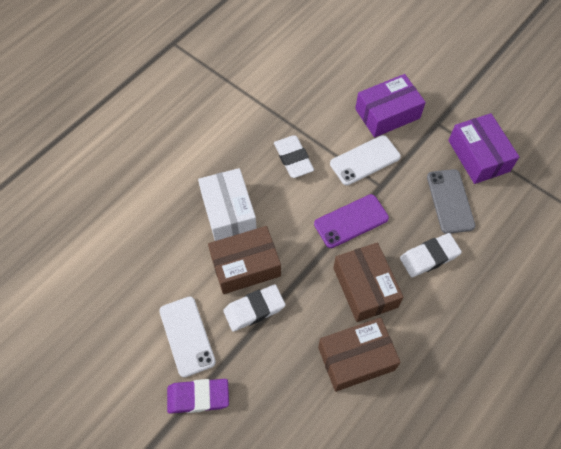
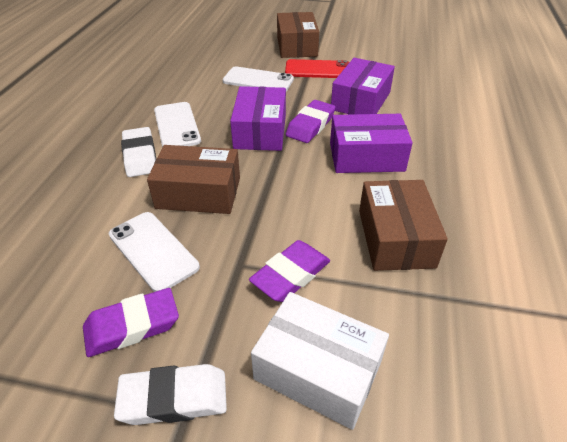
grey phone: 1 -> 0
purple box: 2 -> 3
purple eraser: 1 -> 3
purple phone: 1 -> 0
red phone: 0 -> 1
white eraser: 3 -> 2
white phone: 2 -> 3

